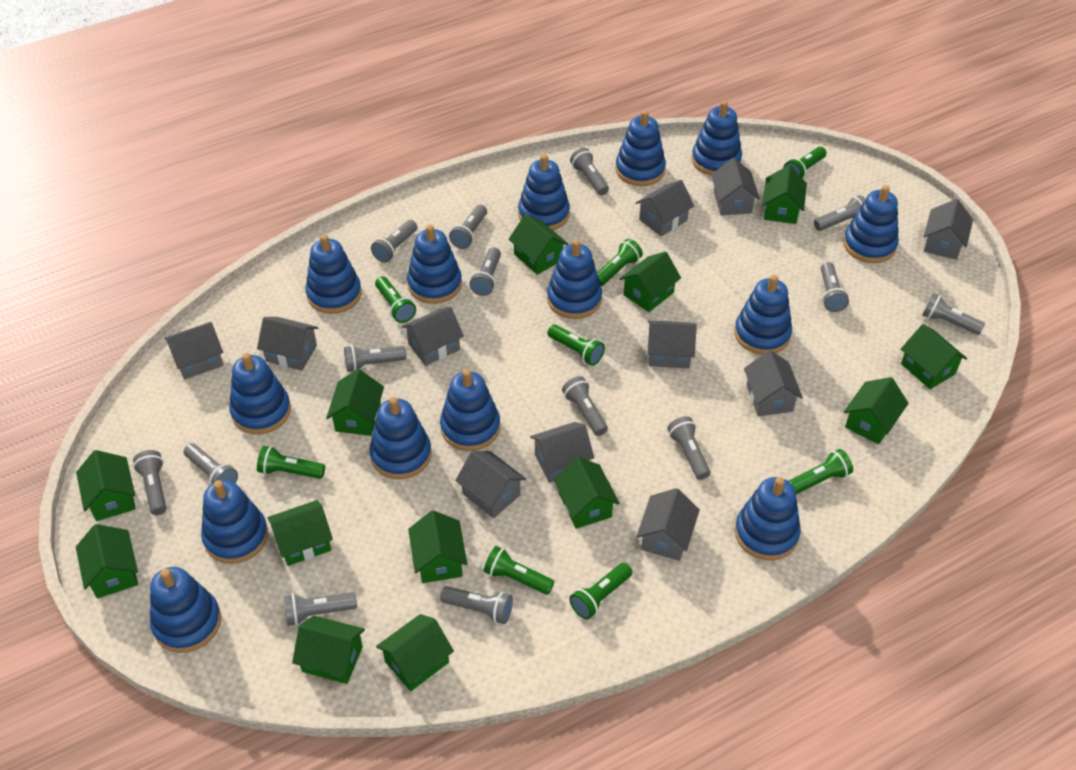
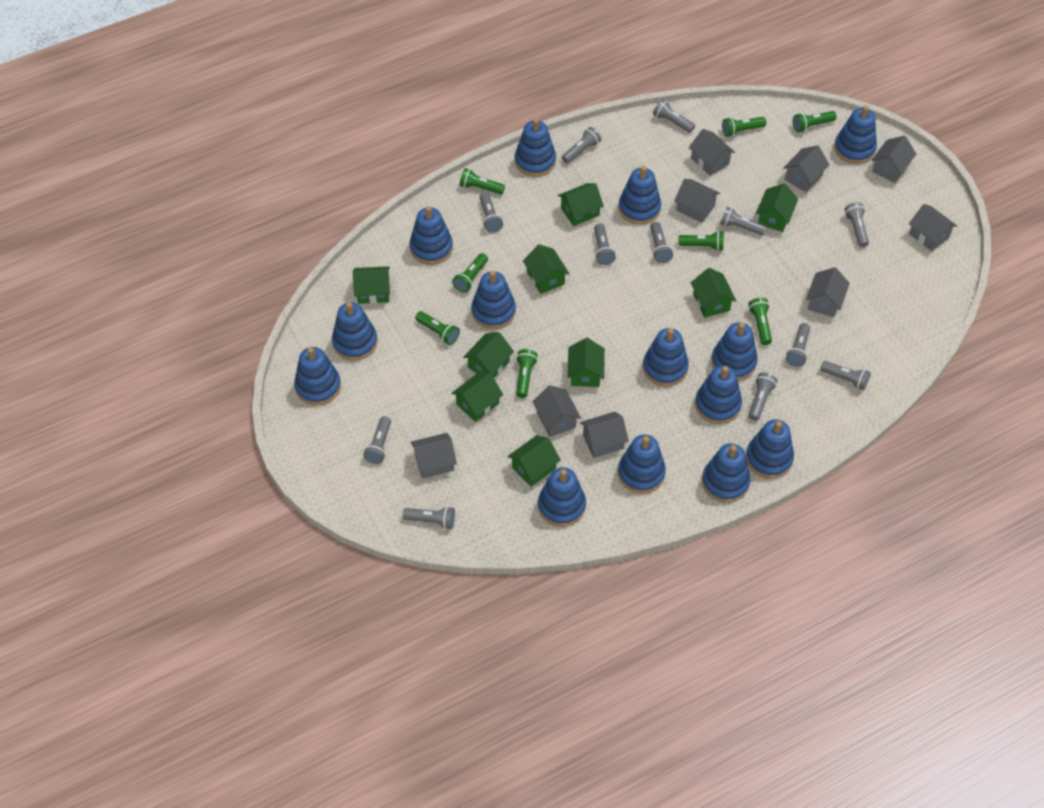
green house: 13 -> 9
grey flashlight: 14 -> 12
grey house: 11 -> 9

